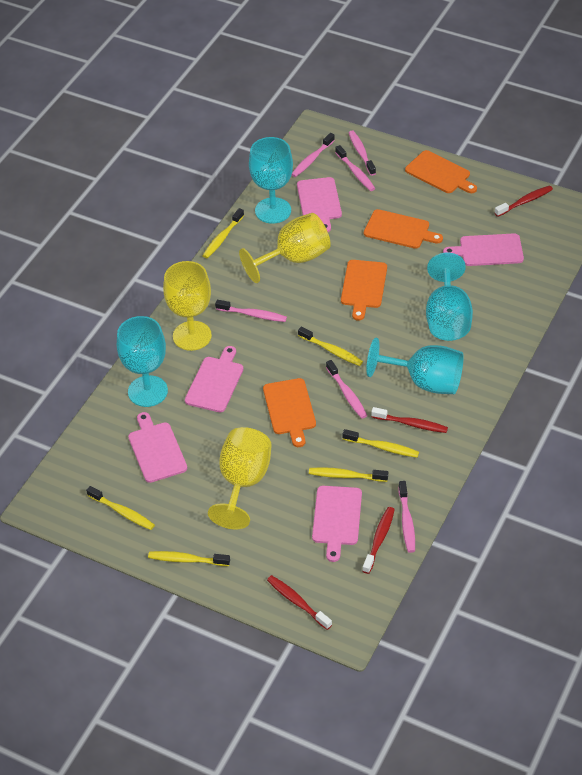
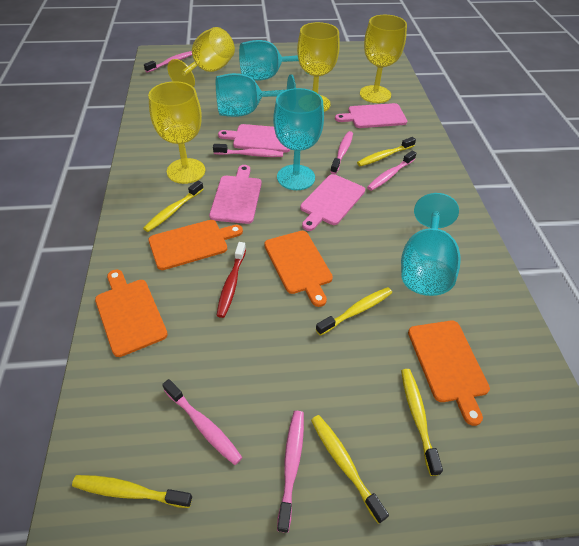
pink cutting board: 5 -> 4
red toothbrush: 4 -> 1
yellow goblet: 3 -> 4

